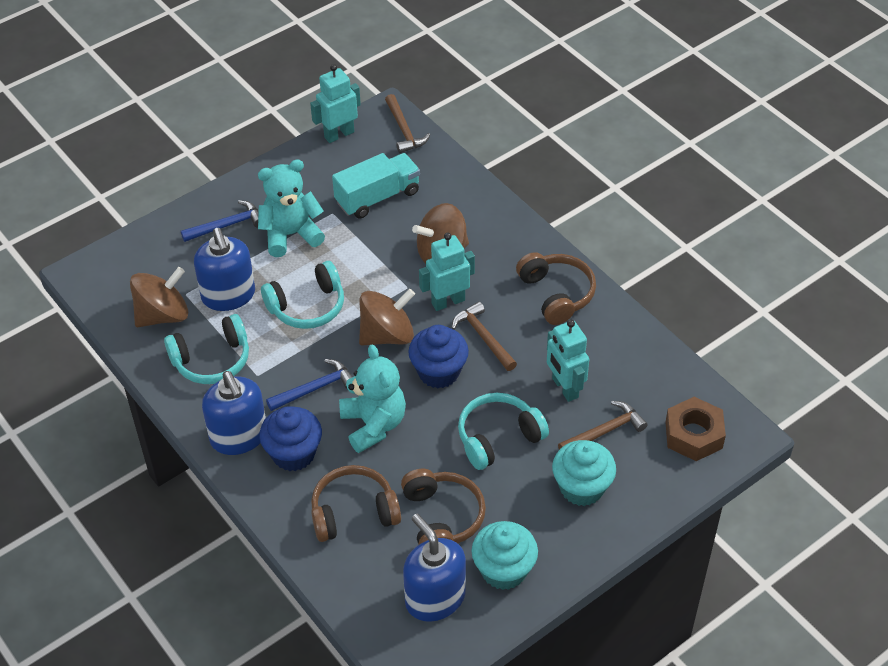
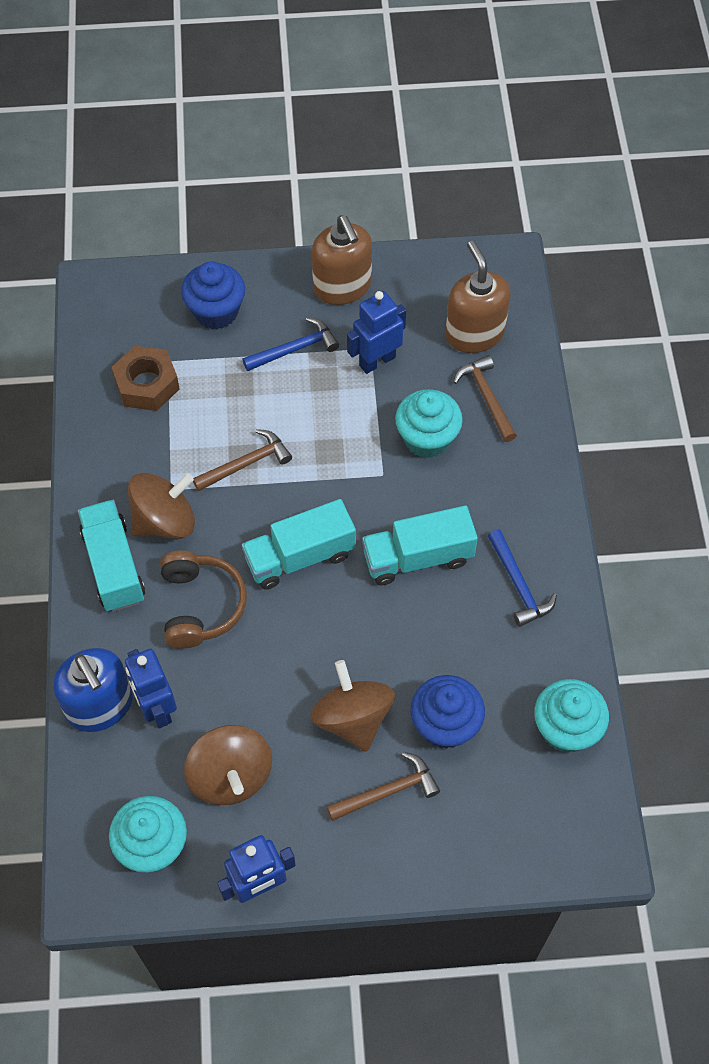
blue robot: 0 -> 3
blue soap dispenser: 3 -> 1
brown headphones: 3 -> 1
brown soap dispenser: 0 -> 2
turquoise cupcake: 2 -> 3
turquoise headphones: 3 -> 0
turquoise robot: 3 -> 0
turquoise teddy bear: 2 -> 0
turquoise truck: 1 -> 3

